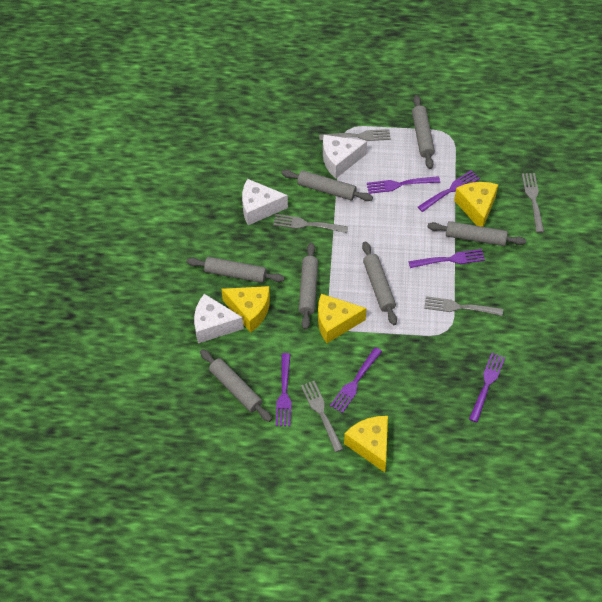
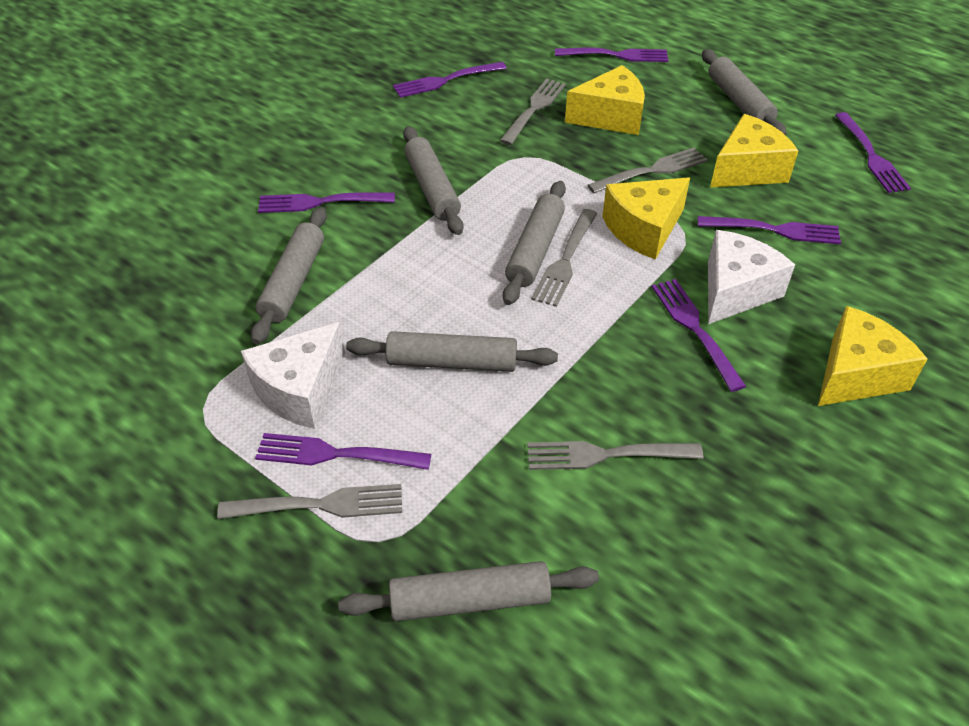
grey rolling pin: 7 -> 6
purple fork: 6 -> 7
white cheese: 3 -> 2

